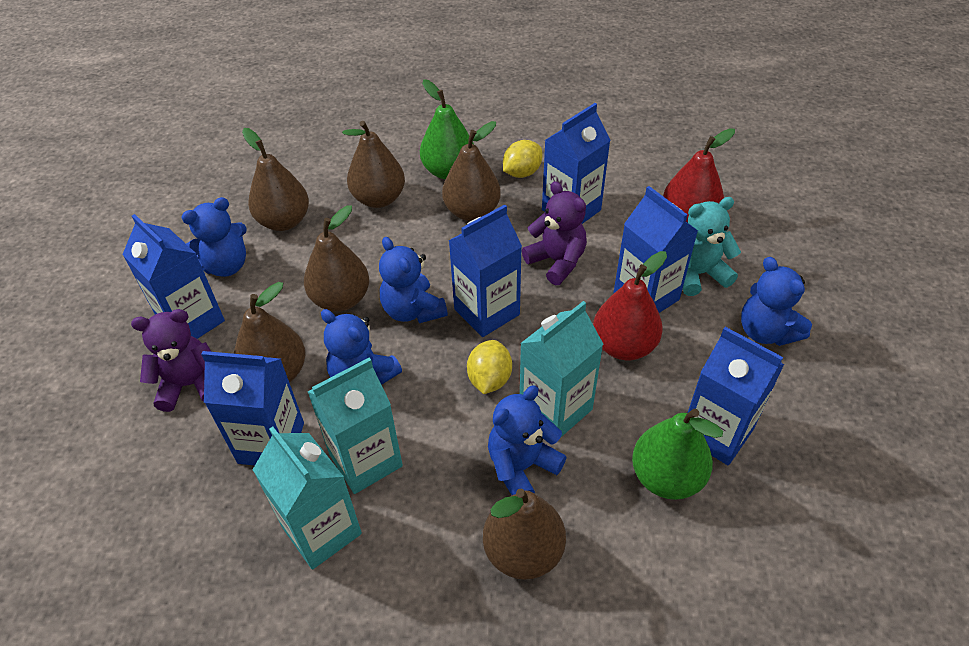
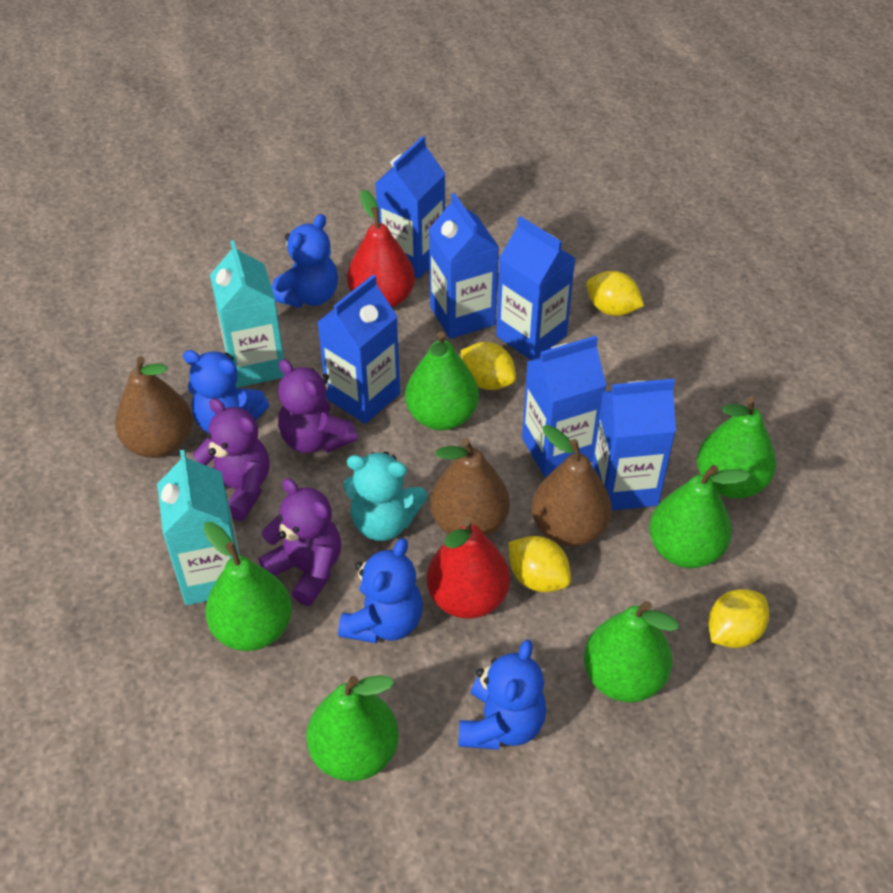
blue teddy bear: 5 -> 4
brown pear: 6 -> 3
green pear: 2 -> 6
purple teddy bear: 2 -> 3
turquoise carton: 3 -> 2
yellow lemon: 2 -> 4

